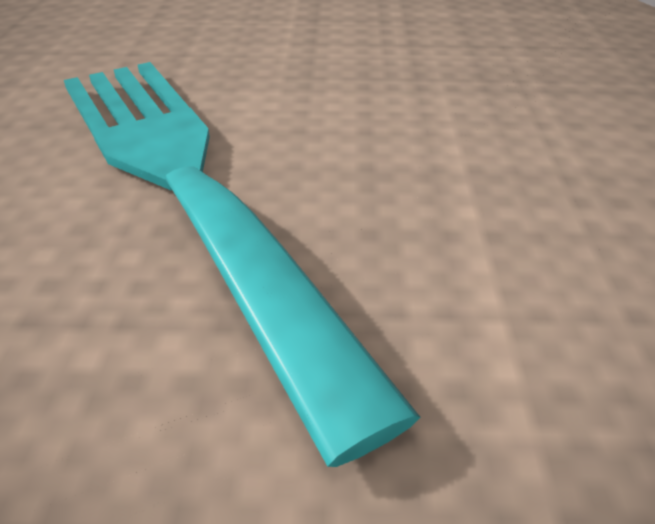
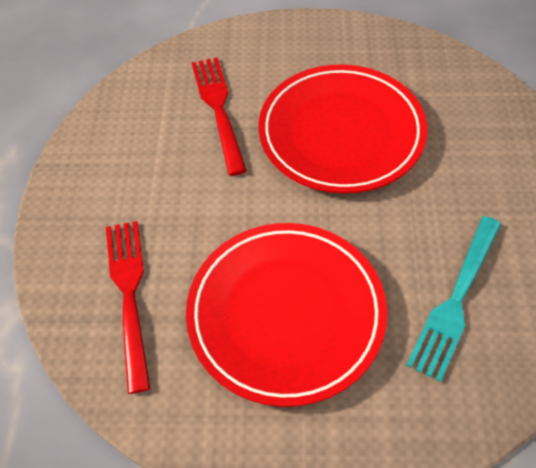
red fork: 0 -> 2
red plate: 0 -> 2

